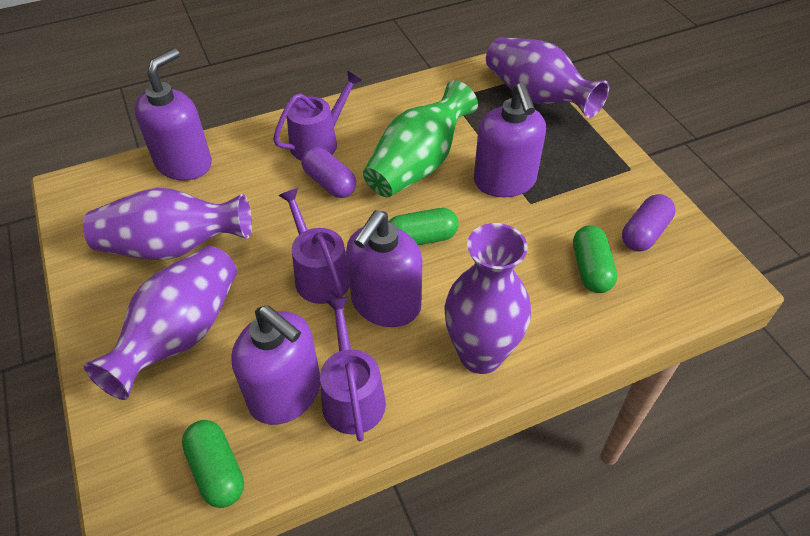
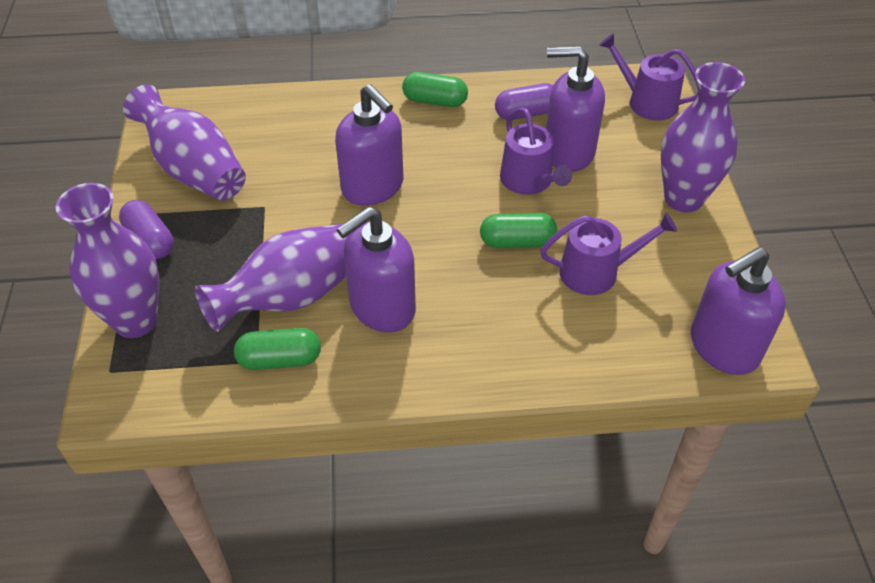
green vase: 1 -> 0

